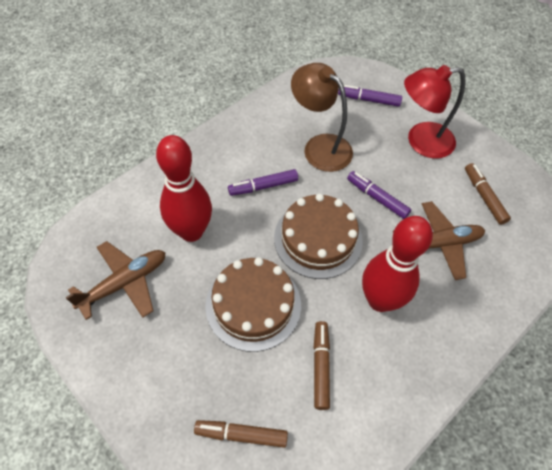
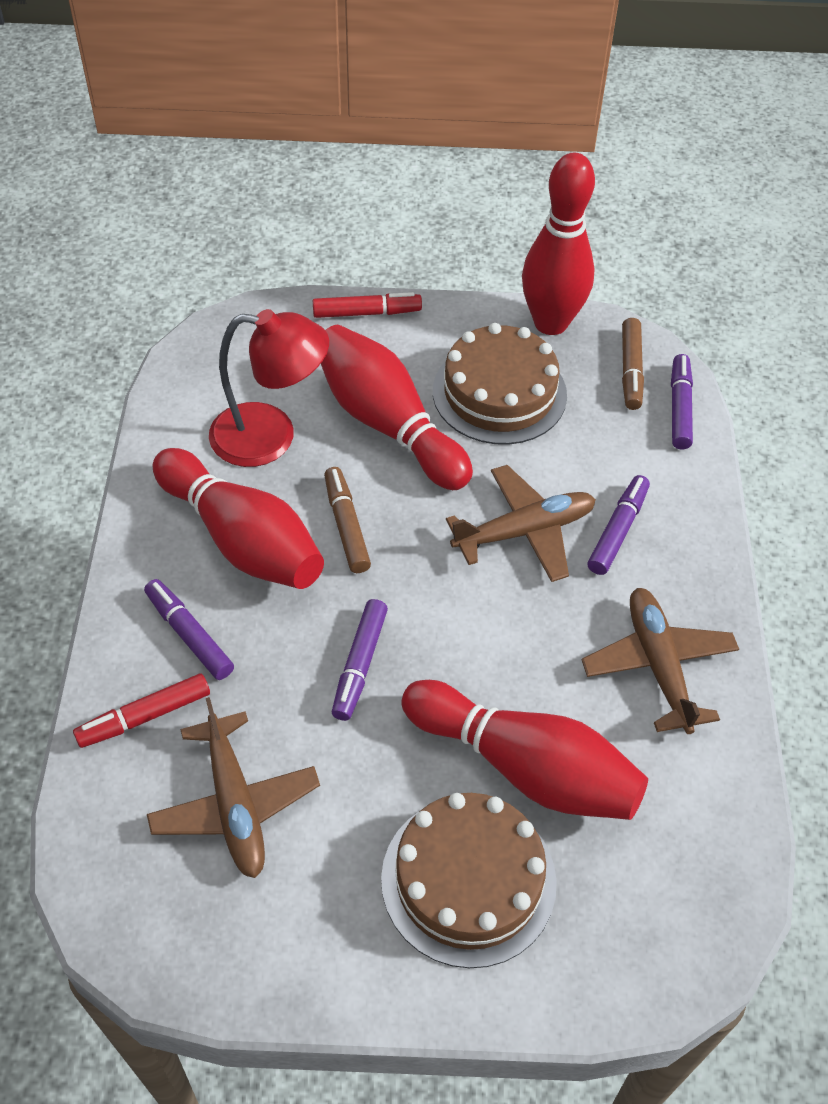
brown lamp: 1 -> 0
brown marker: 3 -> 2
brown plane: 2 -> 3
purple marker: 3 -> 4
red bowling pin: 2 -> 4
red marker: 0 -> 2

